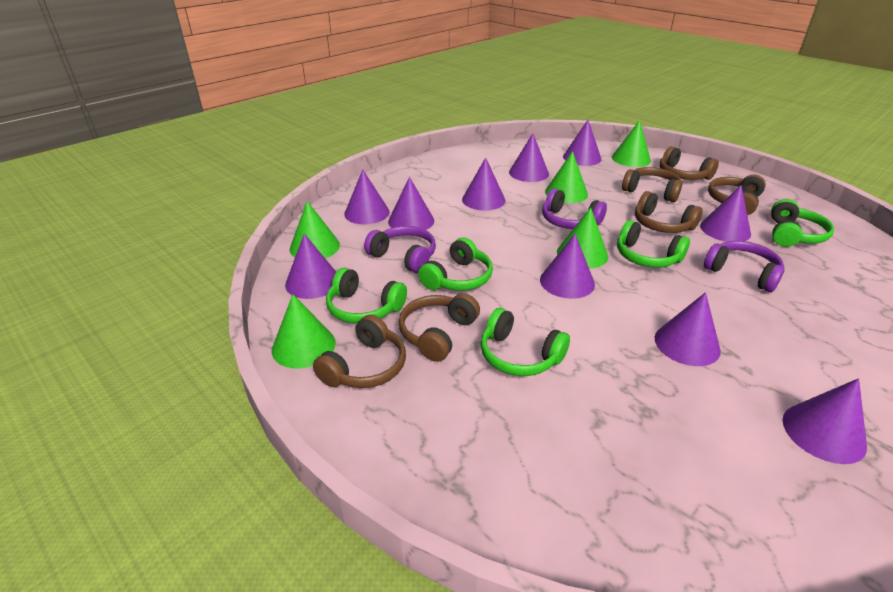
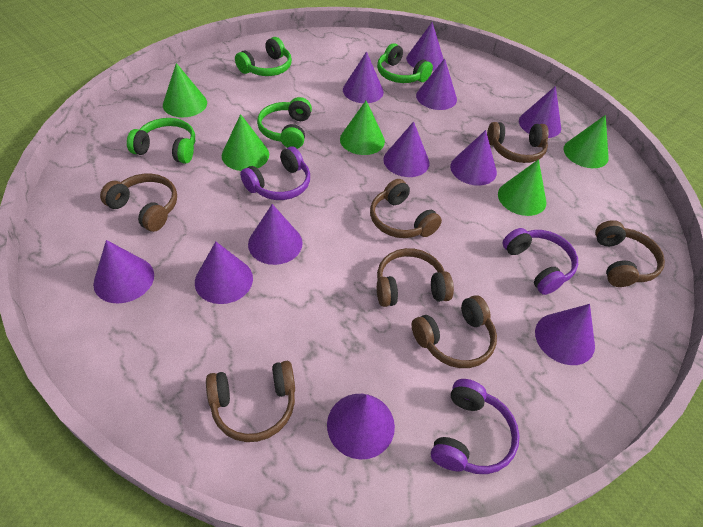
brown headphones: 6 -> 7
green headphones: 5 -> 4
purple cone: 10 -> 11

